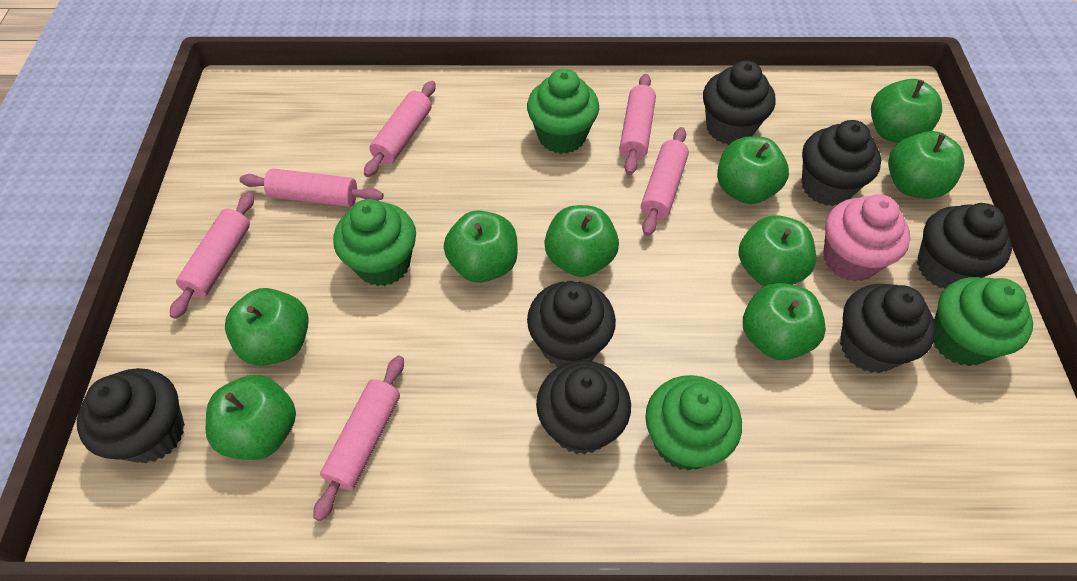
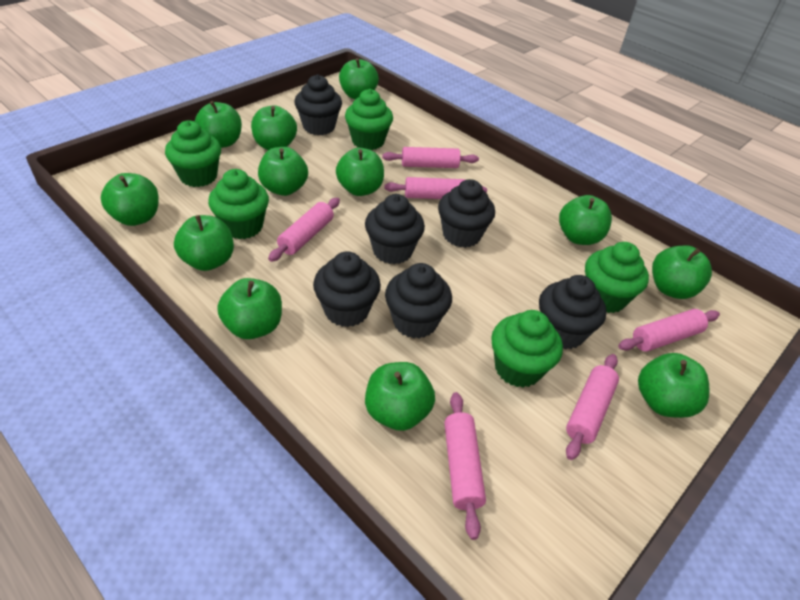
black cupcake: 7 -> 6
green apple: 9 -> 12
green cupcake: 4 -> 5
pink cupcake: 1 -> 0

